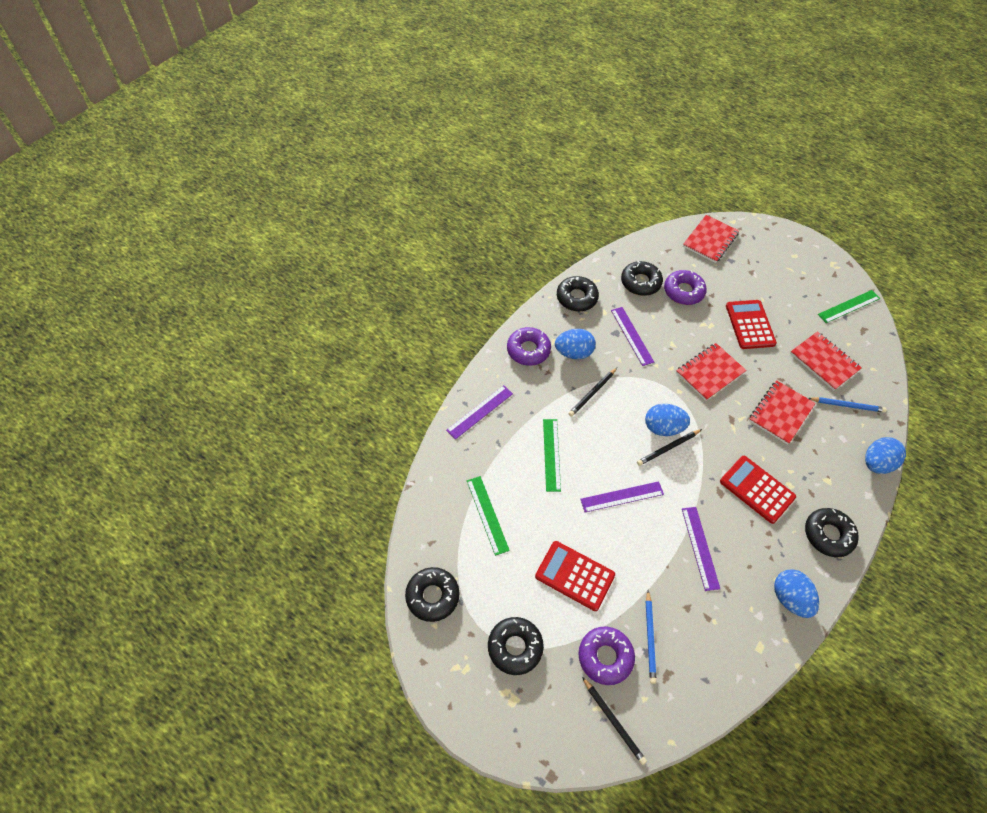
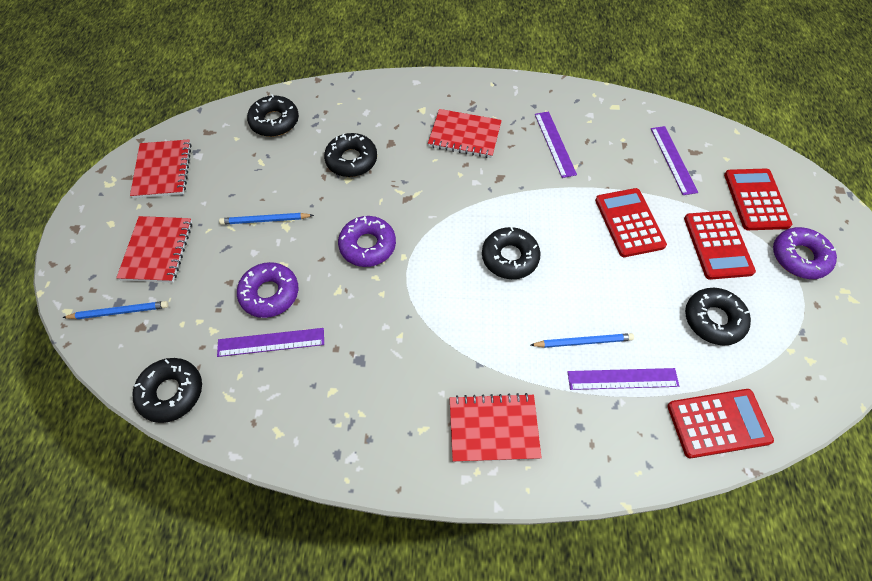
black pencil: 3 -> 0
blue egg: 4 -> 0
blue pencil: 2 -> 3
green ruler: 3 -> 0
red calculator: 3 -> 4

